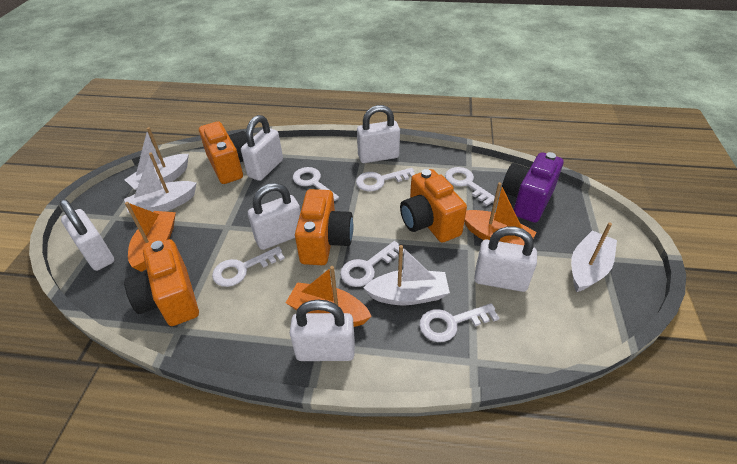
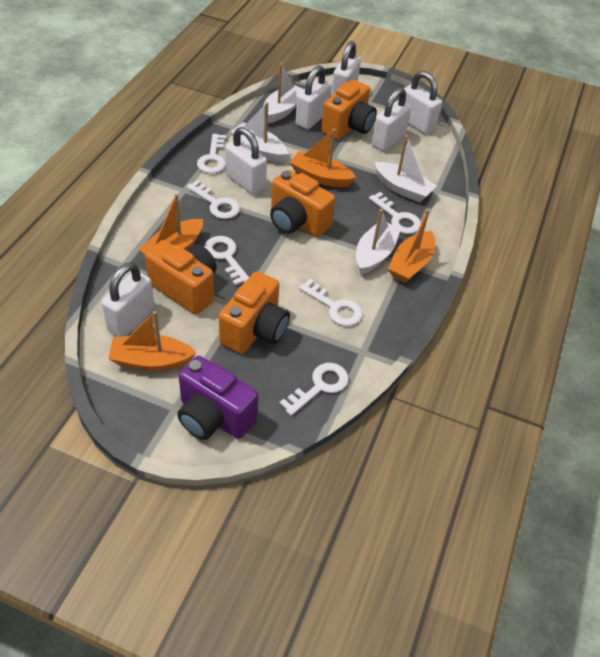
orange boat: 3 -> 4

